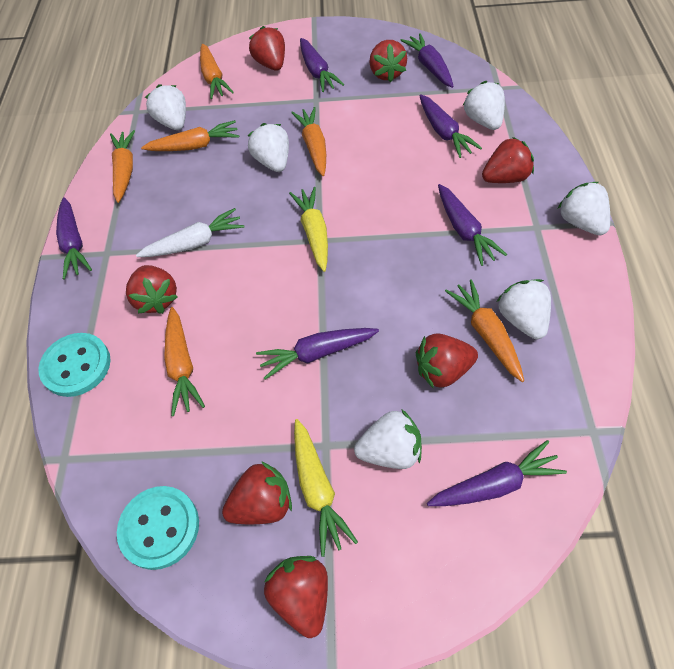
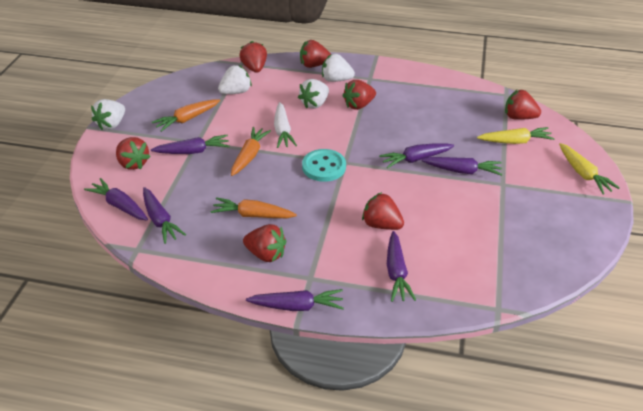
orange carrot: 6 -> 3
turquoise button: 2 -> 1
white strawberry: 6 -> 4

